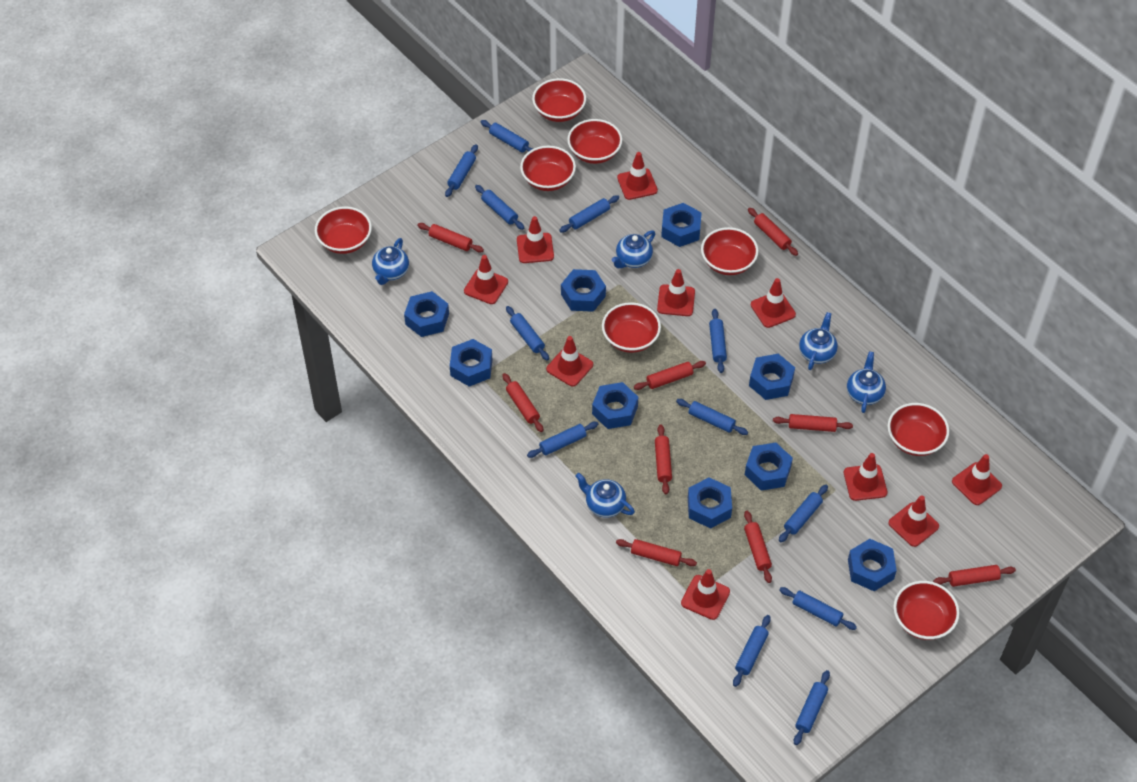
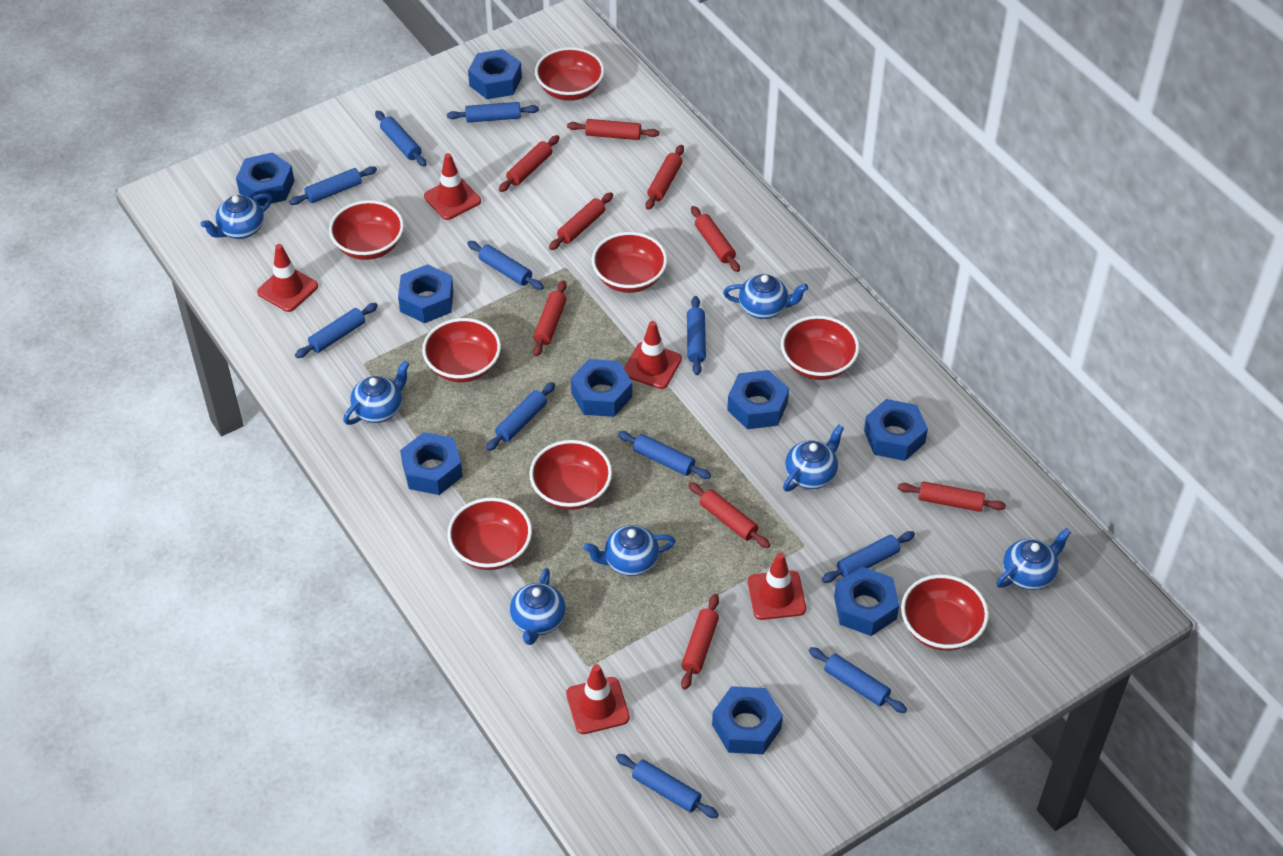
blue rolling pin: 12 -> 11
blue teapot: 5 -> 7
red traffic cone: 10 -> 5

